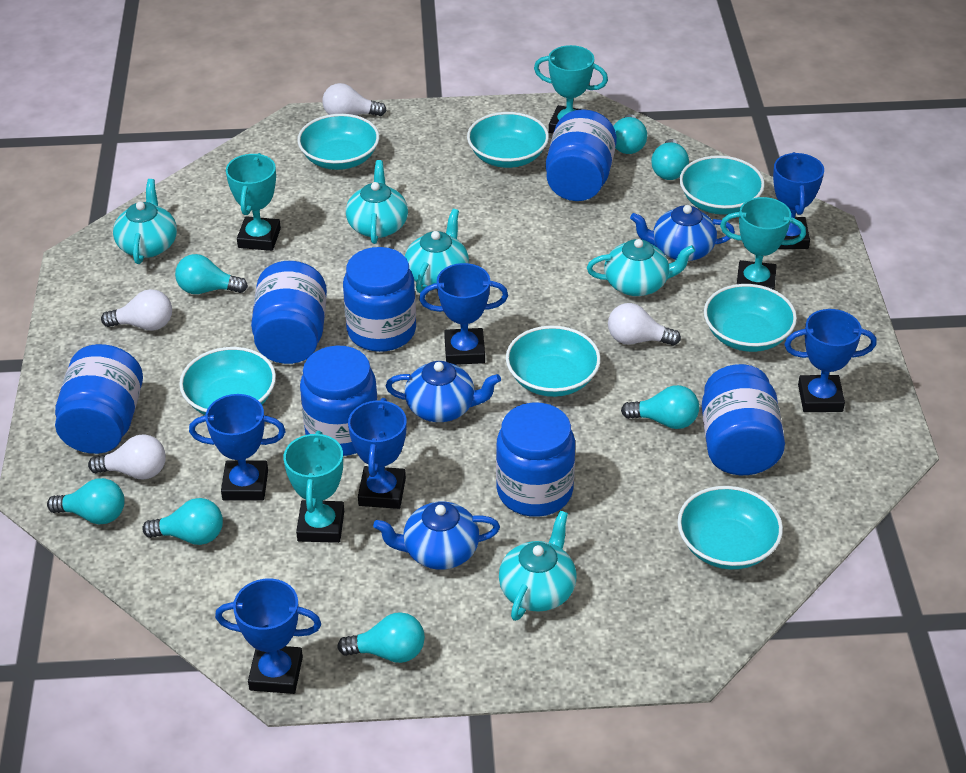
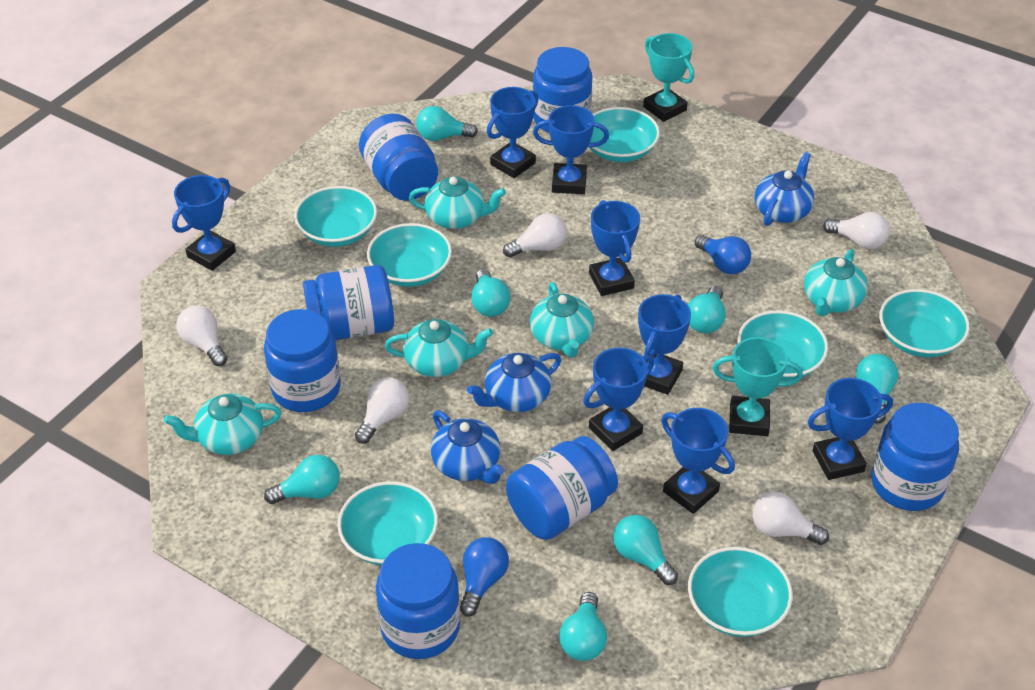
blue light bulb: 0 -> 2
blue trophy: 6 -> 8
turquoise trophy: 4 -> 2
white light bulb: 4 -> 5

